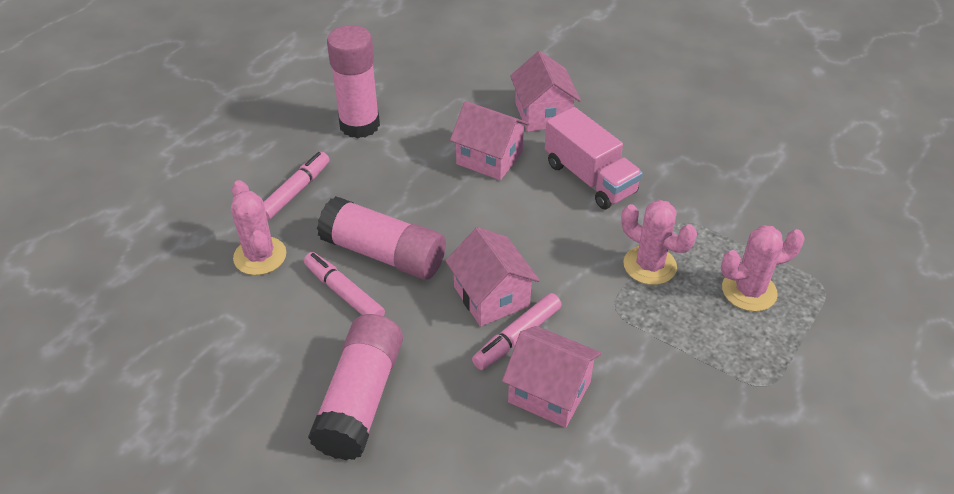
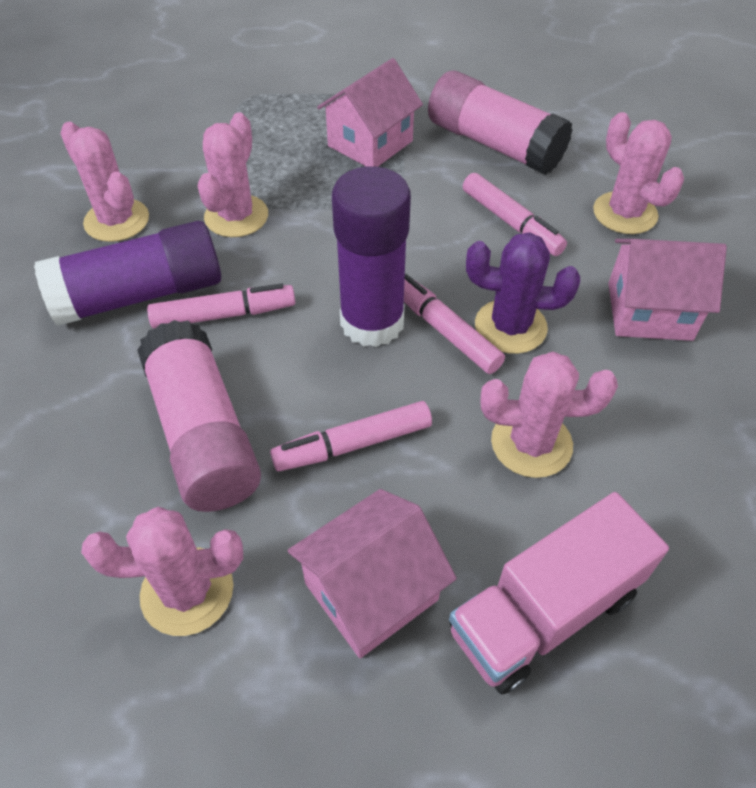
pink cactus: 3 -> 5
pink glue stick: 3 -> 2
pink house: 4 -> 3
pink marker: 3 -> 4
purple cactus: 0 -> 1
purple glue stick: 0 -> 2

